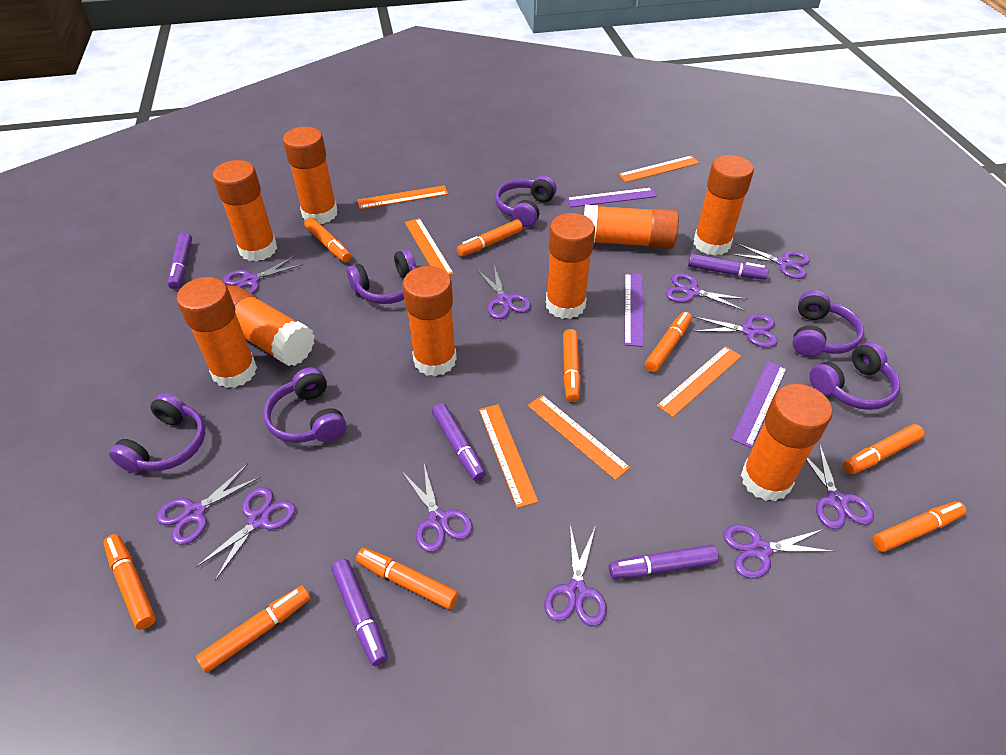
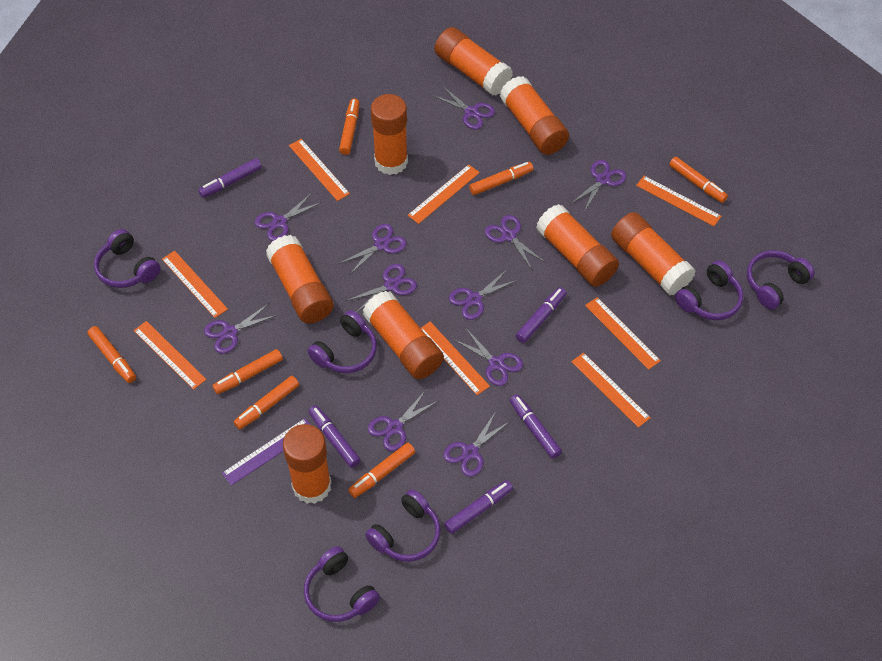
orange glue stick: 9 -> 8
orange marker: 9 -> 7
orange ruler: 6 -> 8
purple ruler: 3 -> 1

